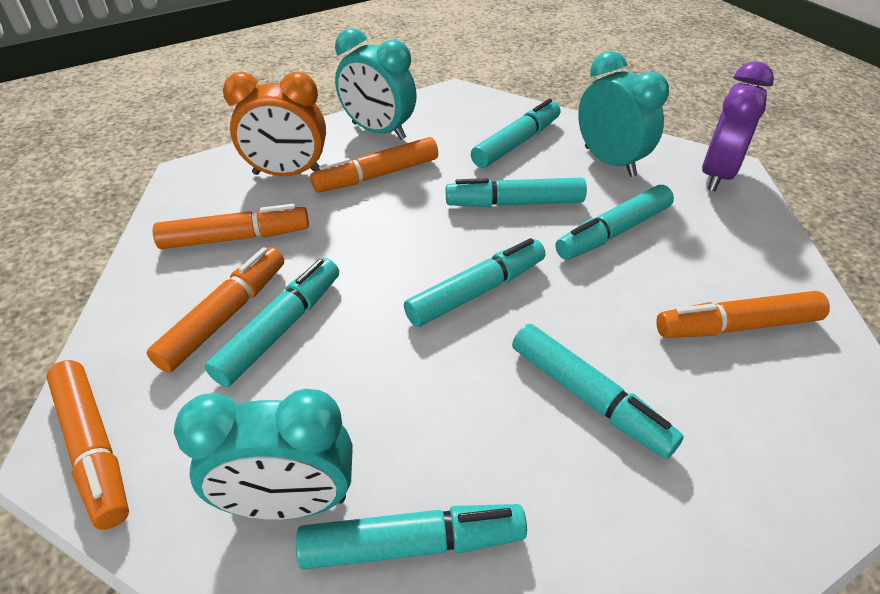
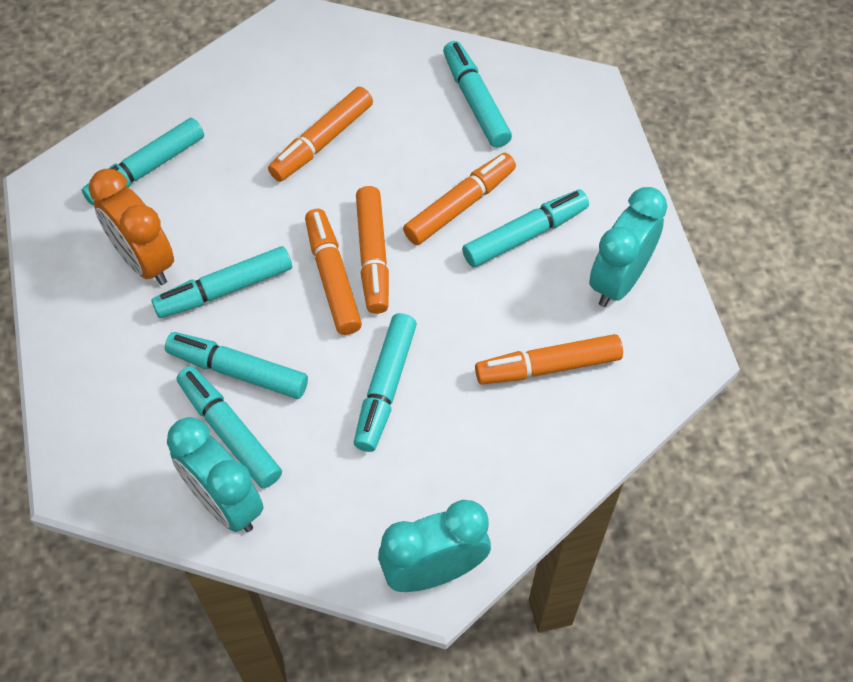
purple clock: 1 -> 0

